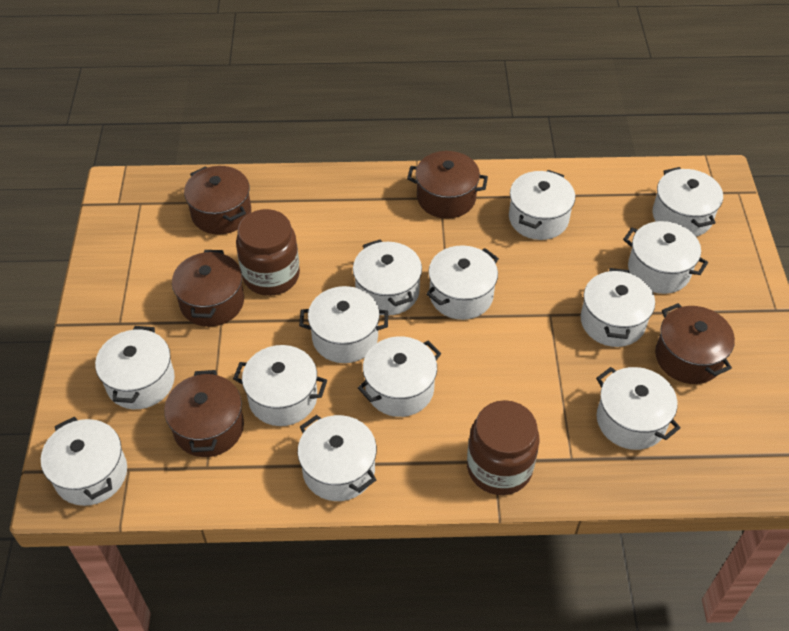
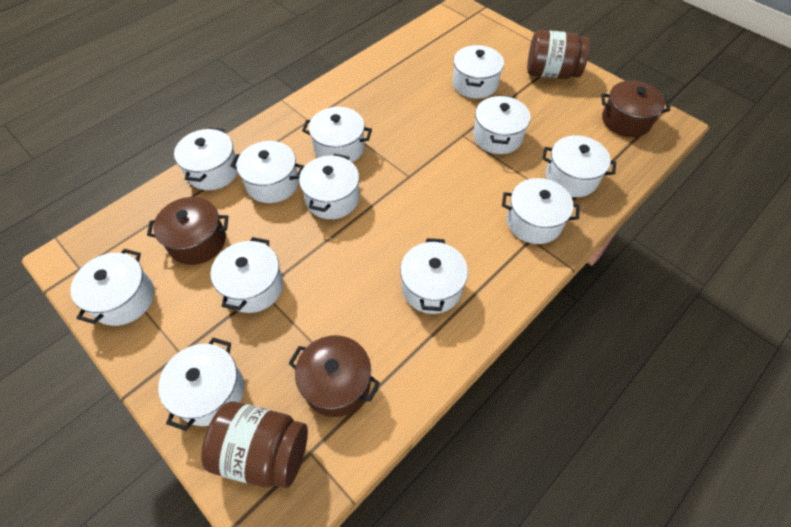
brown pot: 5 -> 3
white pot: 13 -> 12

